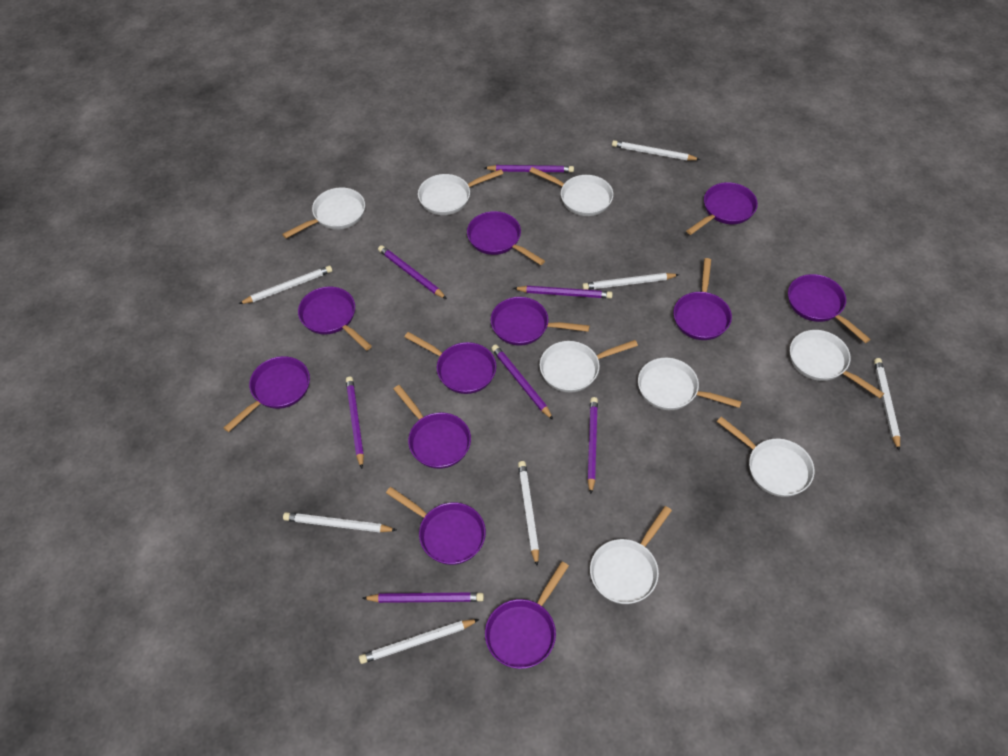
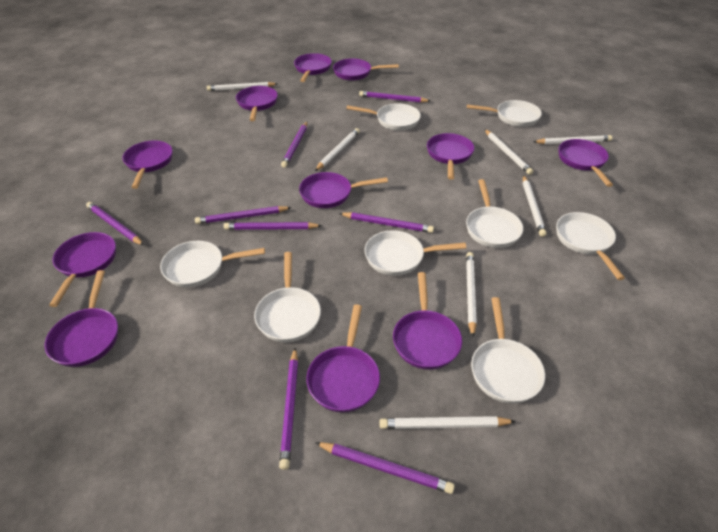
purple pencil: 7 -> 8

